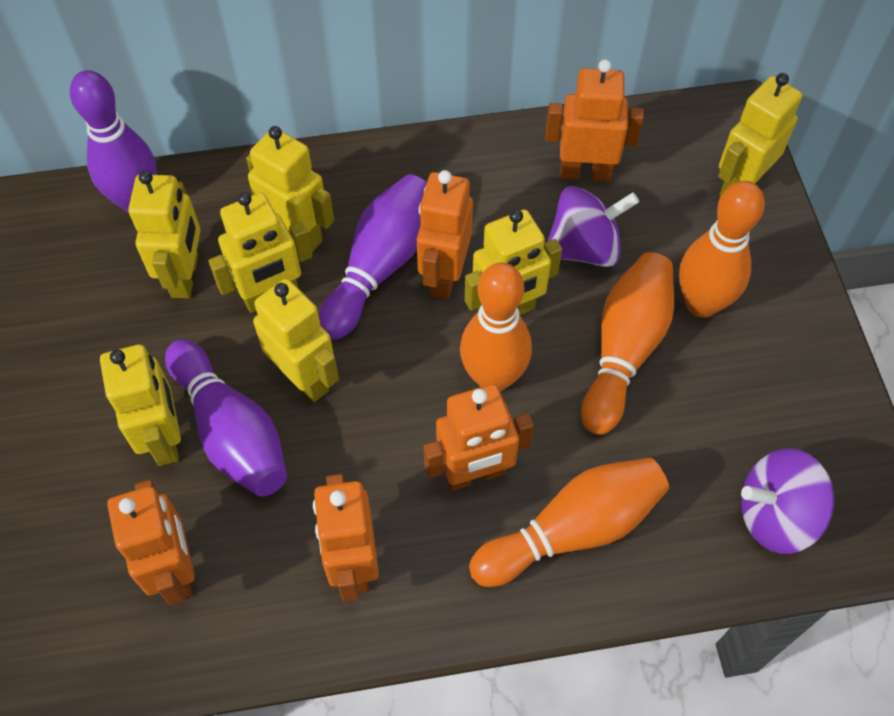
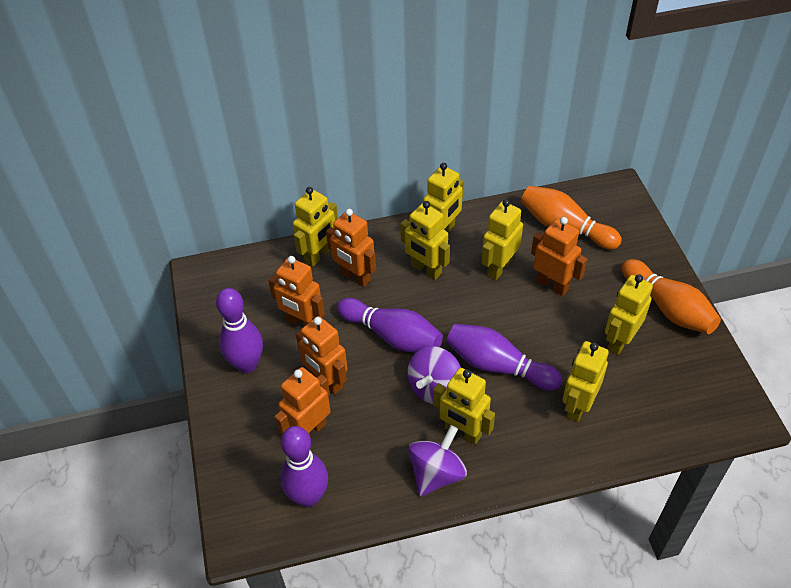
orange bowling pin: 4 -> 2
purple bowling pin: 3 -> 4

